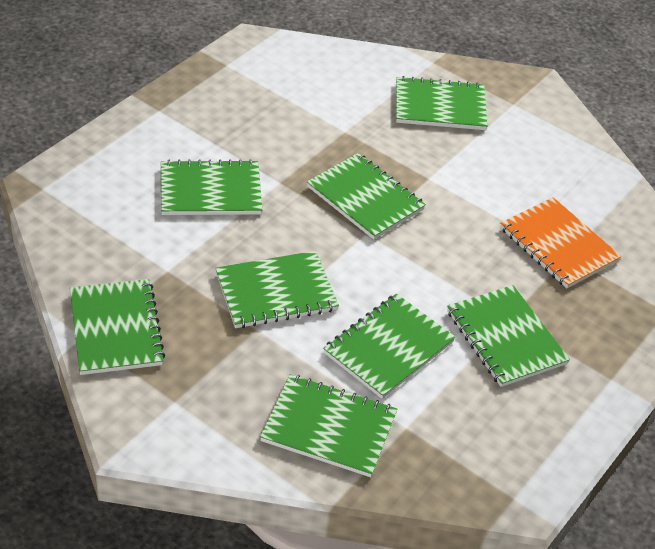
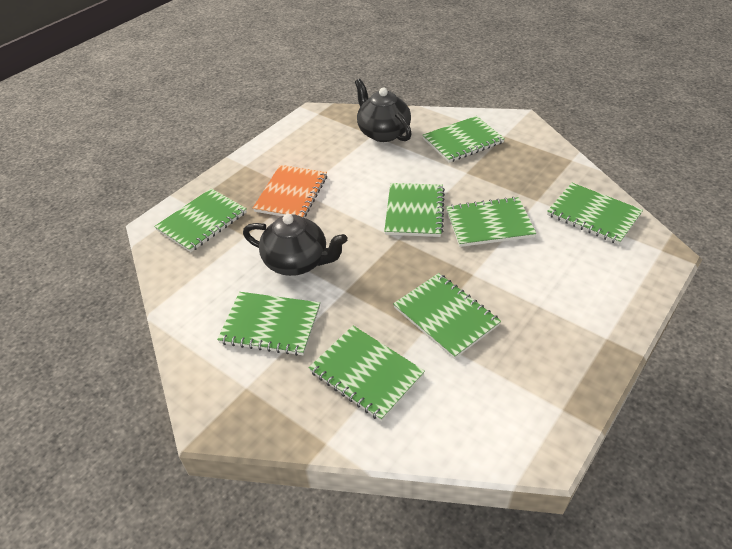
black teapot: 0 -> 2

